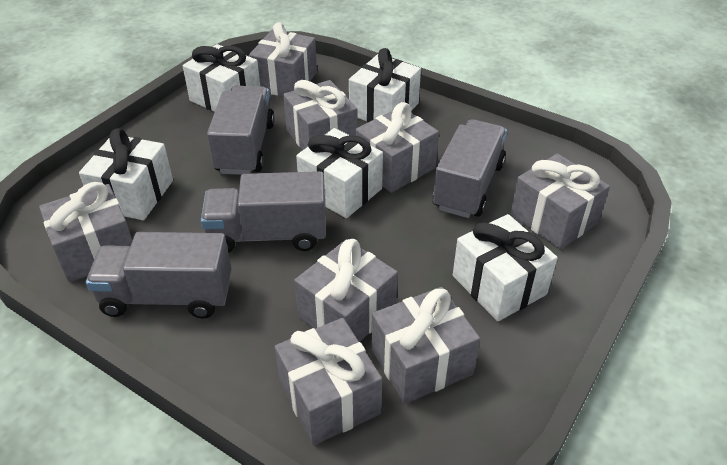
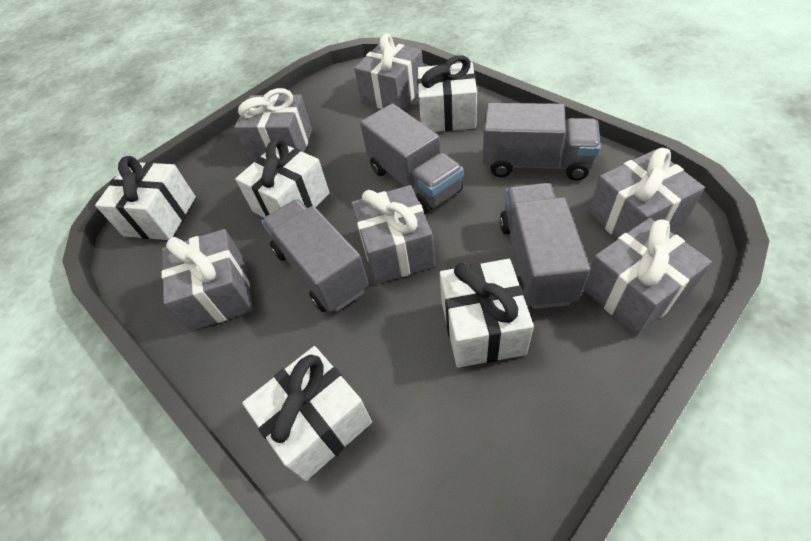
grey gift: 8 -> 6

